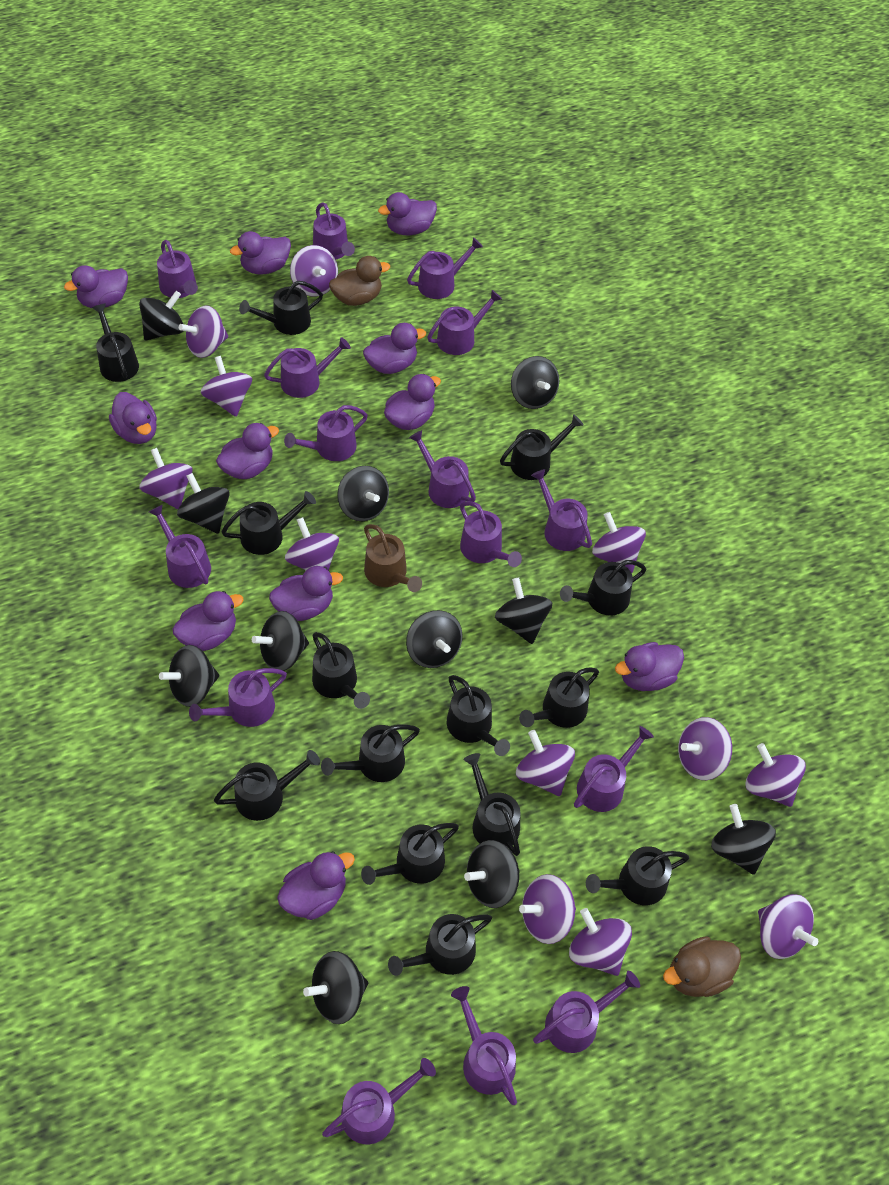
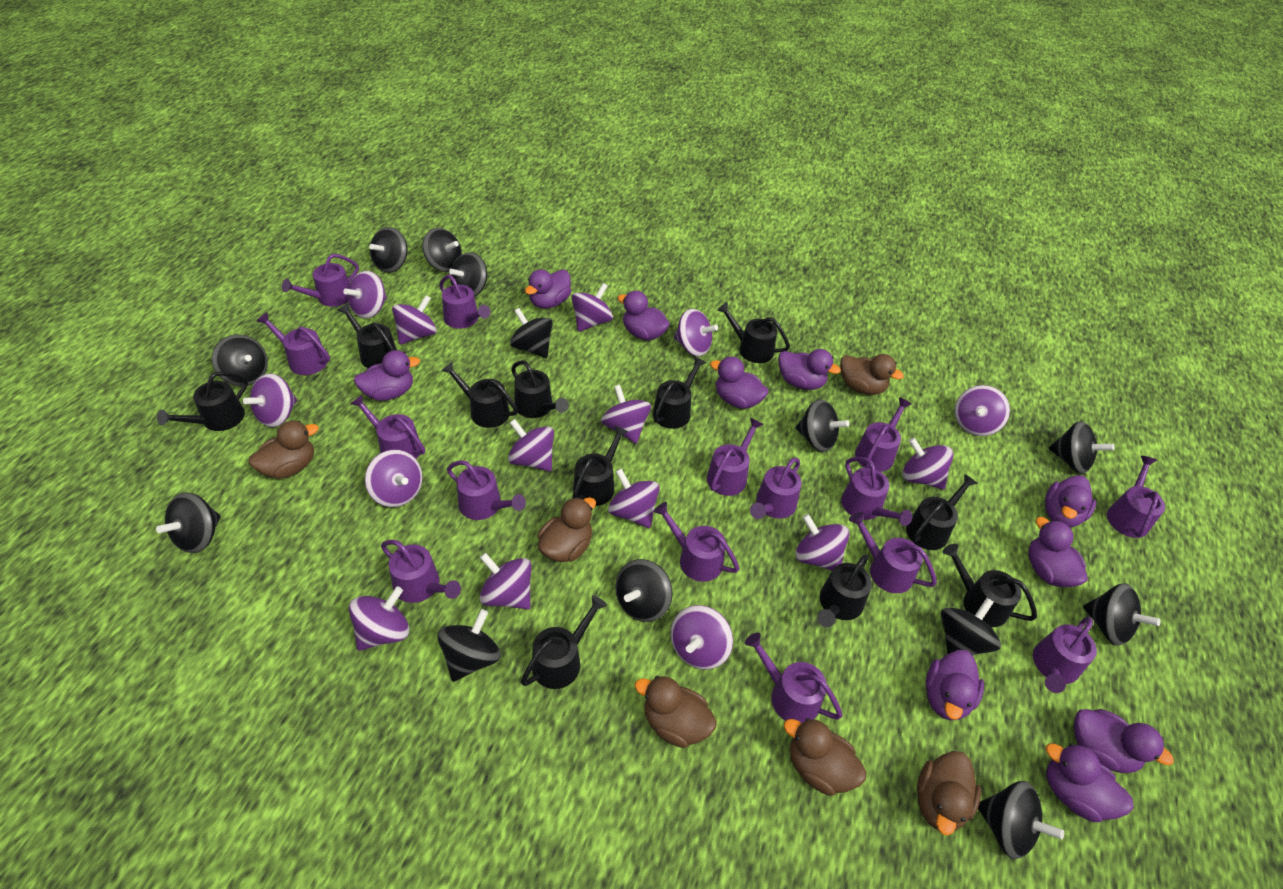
black spinning top: 11 -> 13
black watering can: 14 -> 11
brown duck: 2 -> 6
brown watering can: 1 -> 0
purple duck: 11 -> 10
purple spinning top: 12 -> 15

